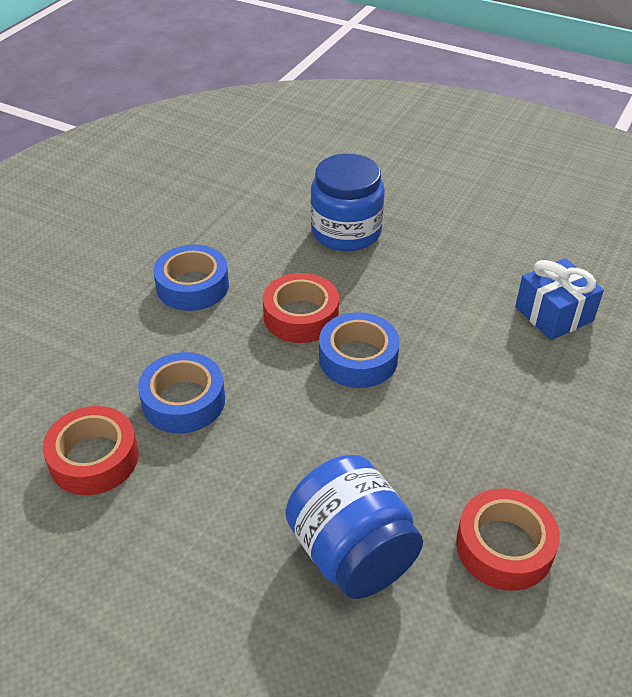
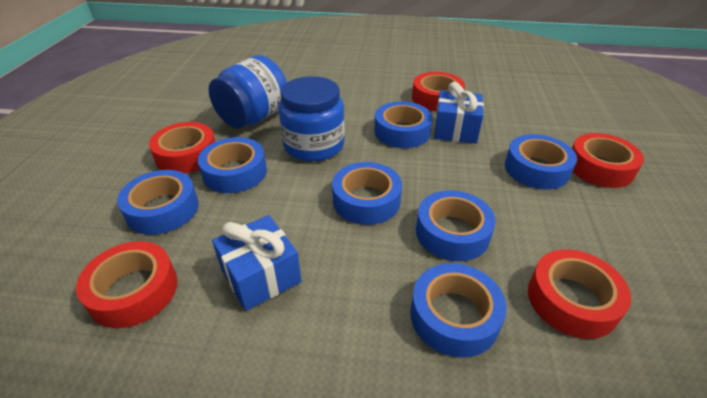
blue gift: 1 -> 2
blue tape: 3 -> 7
red tape: 3 -> 5

